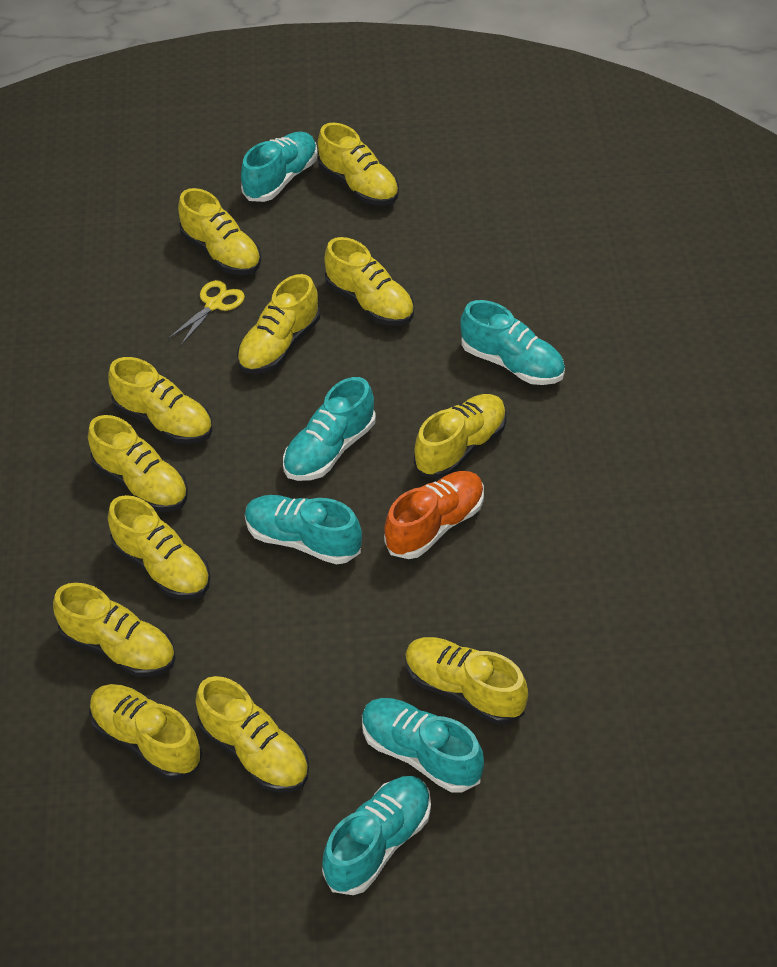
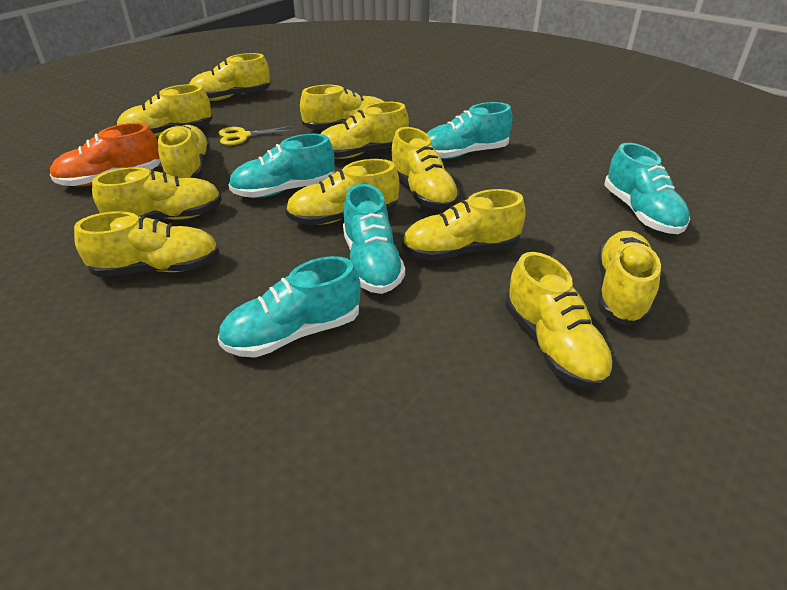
turquoise shoe: 6 -> 5

